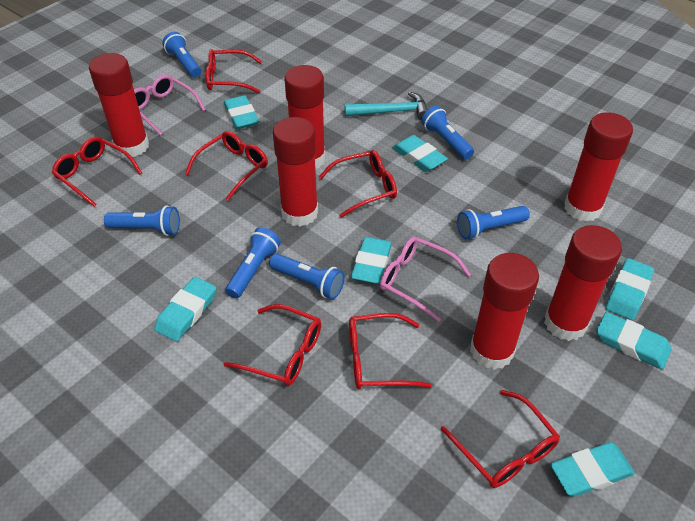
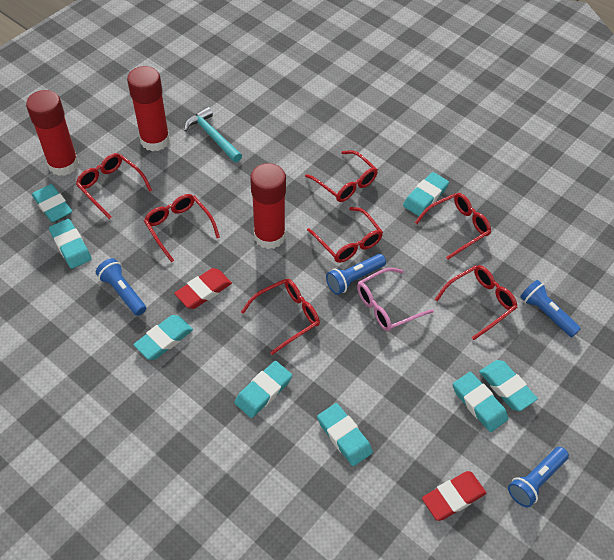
blue flashlight: 6 -> 4
pink glasses: 2 -> 1
red eraser: 0 -> 2
red glue stick: 6 -> 3
turquoise eraser: 7 -> 8

